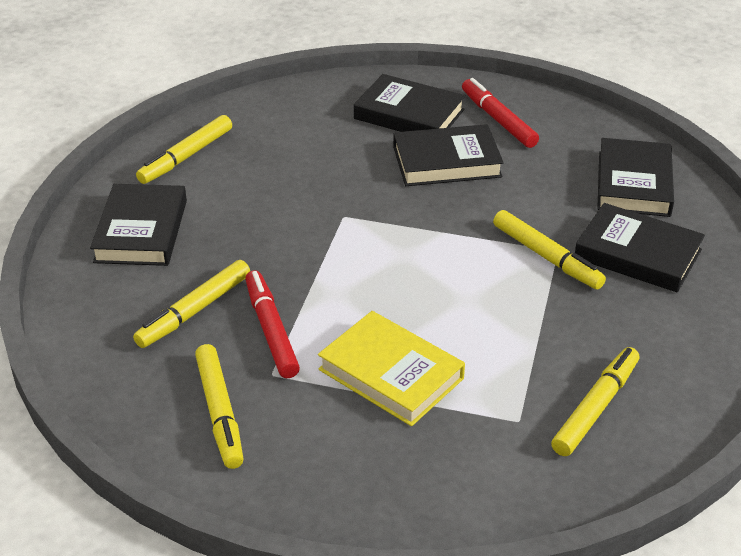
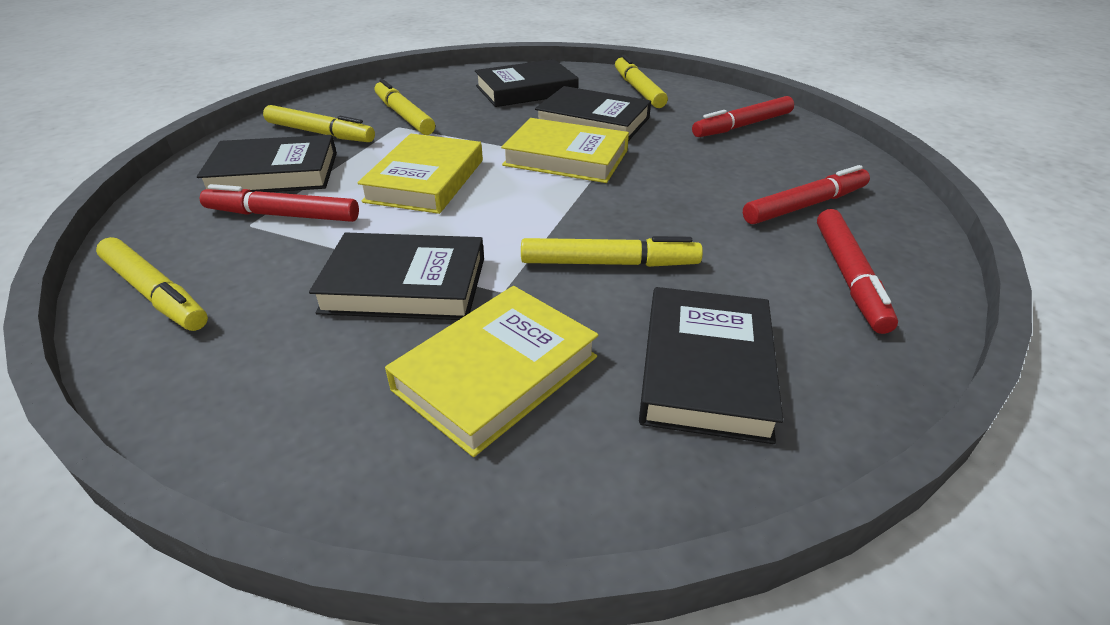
red marker: 2 -> 4
yellow book: 1 -> 3

